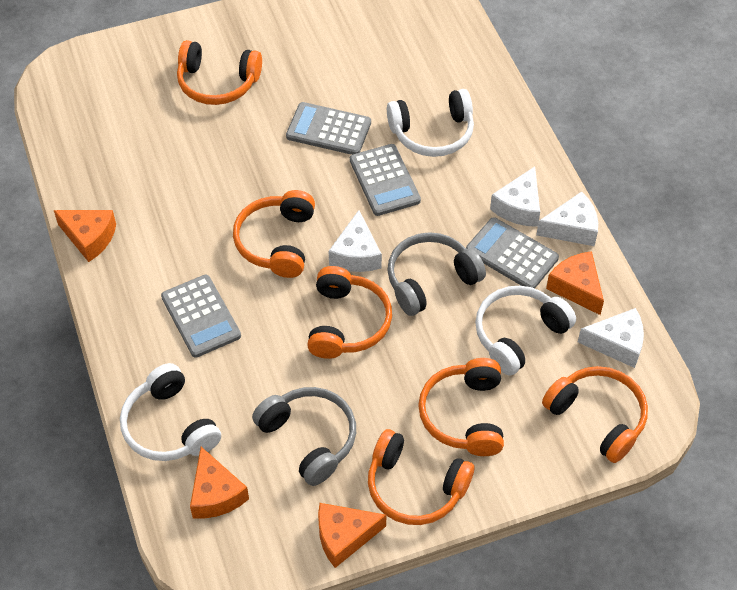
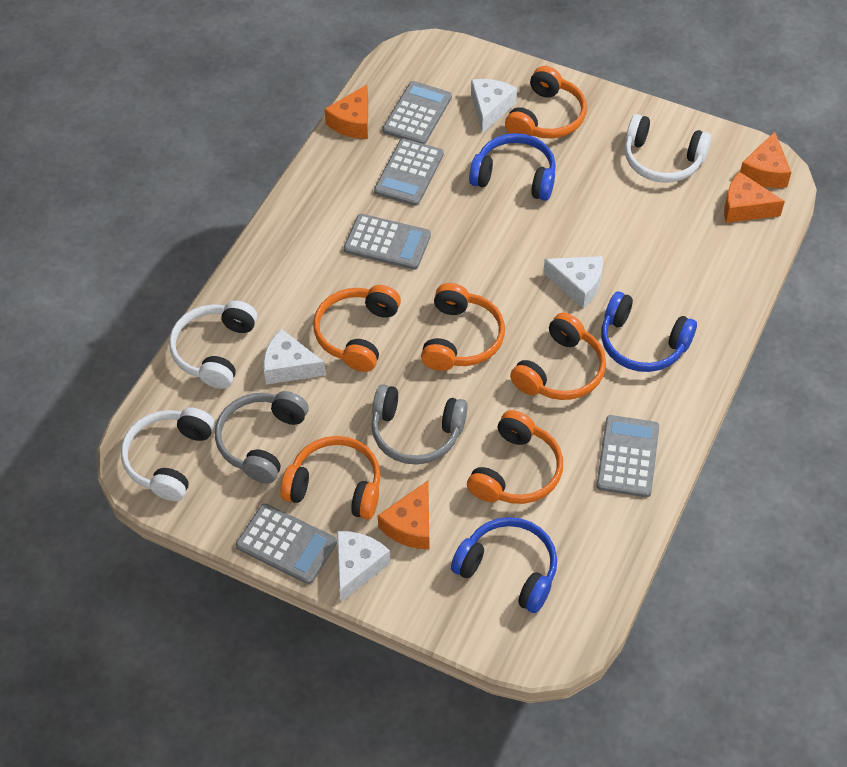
blue headphones: 0 -> 3
grey calculator: 4 -> 5

